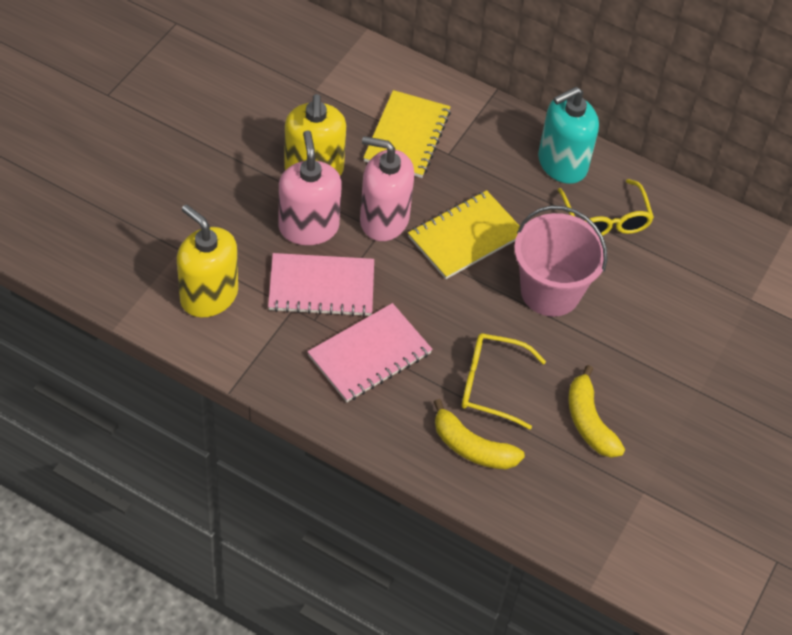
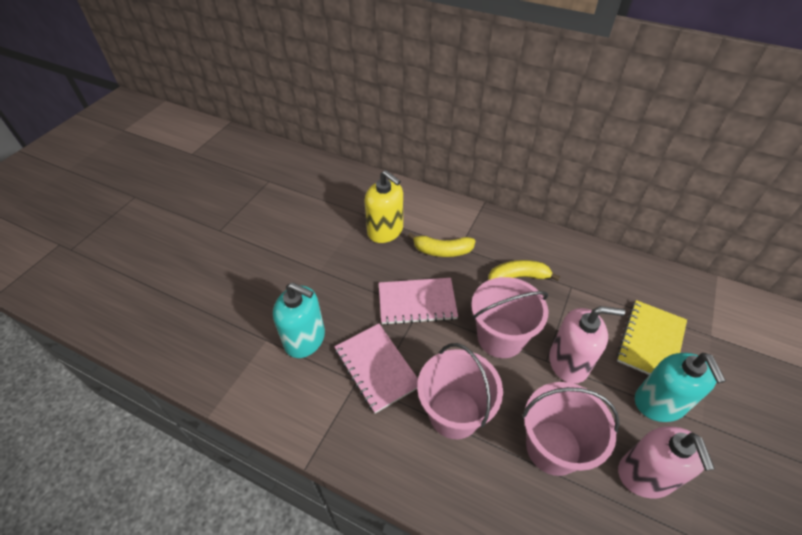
pink bucket: 1 -> 3
turquoise soap dispenser: 1 -> 2
yellow glasses: 2 -> 0
yellow notebook: 2 -> 1
yellow soap dispenser: 2 -> 1

